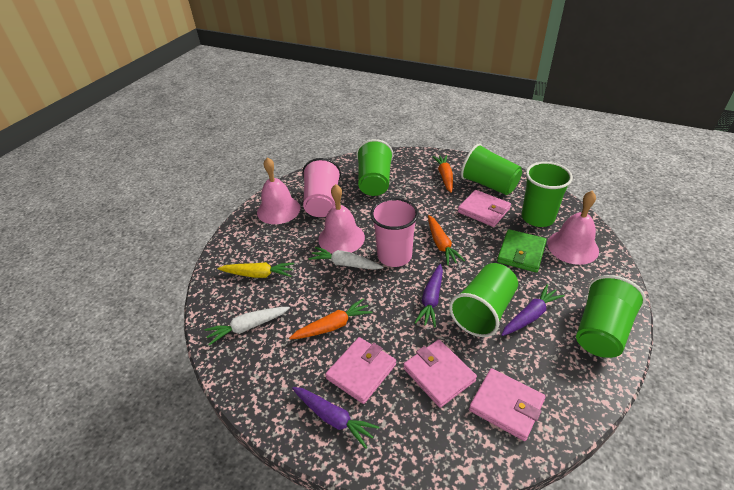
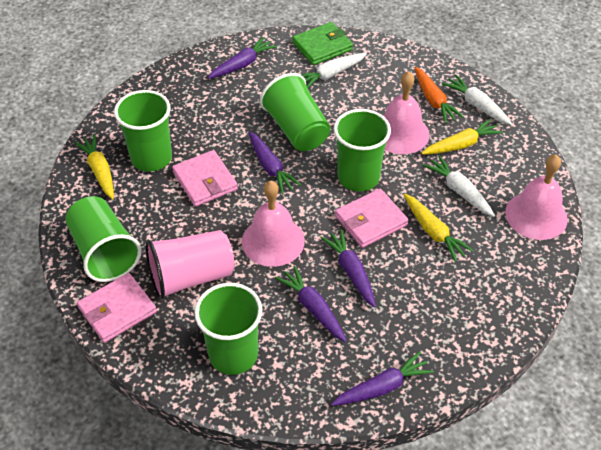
orange carrot: 3 -> 1
pink cup: 2 -> 1
pink wallet: 4 -> 3
purple carrot: 3 -> 5
white carrot: 2 -> 3
yellow carrot: 1 -> 3

